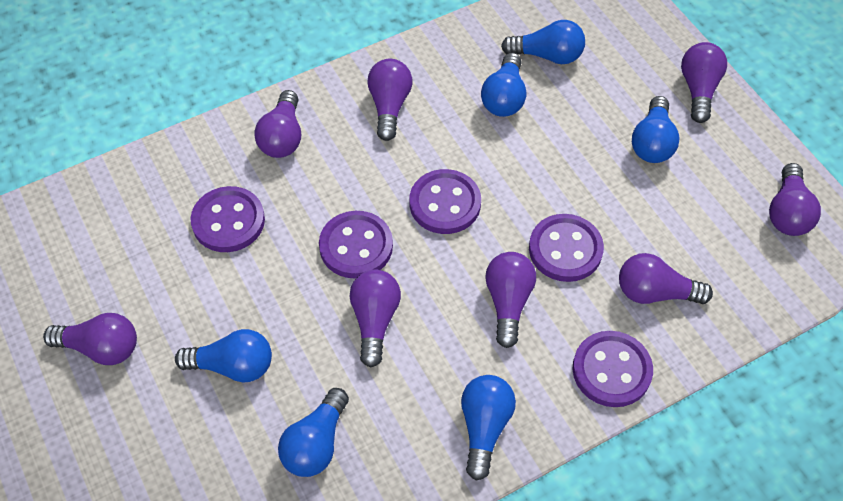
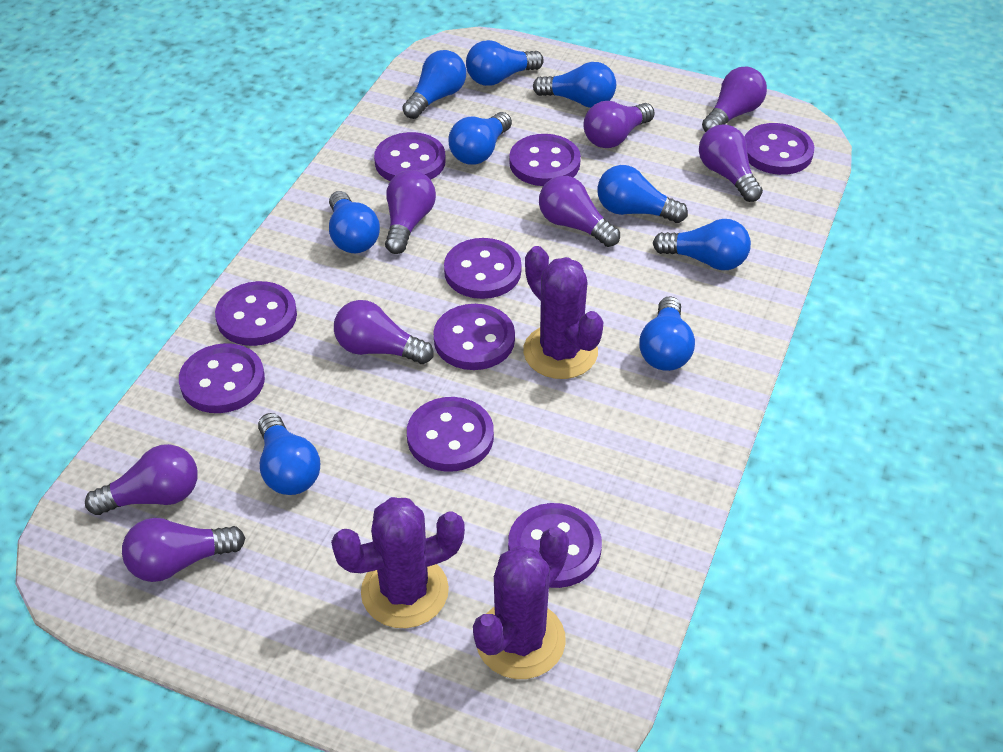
blue light bulb: 6 -> 9
purple button: 5 -> 9
purple cactus: 0 -> 3

